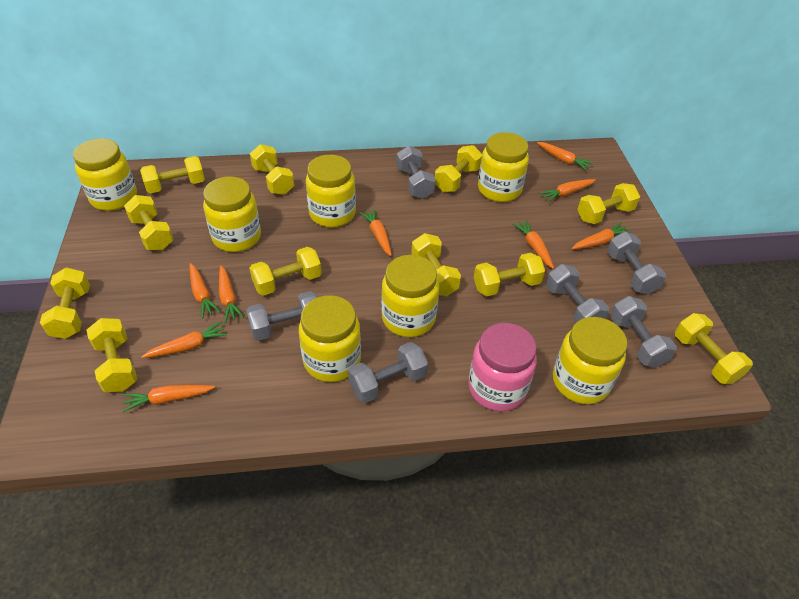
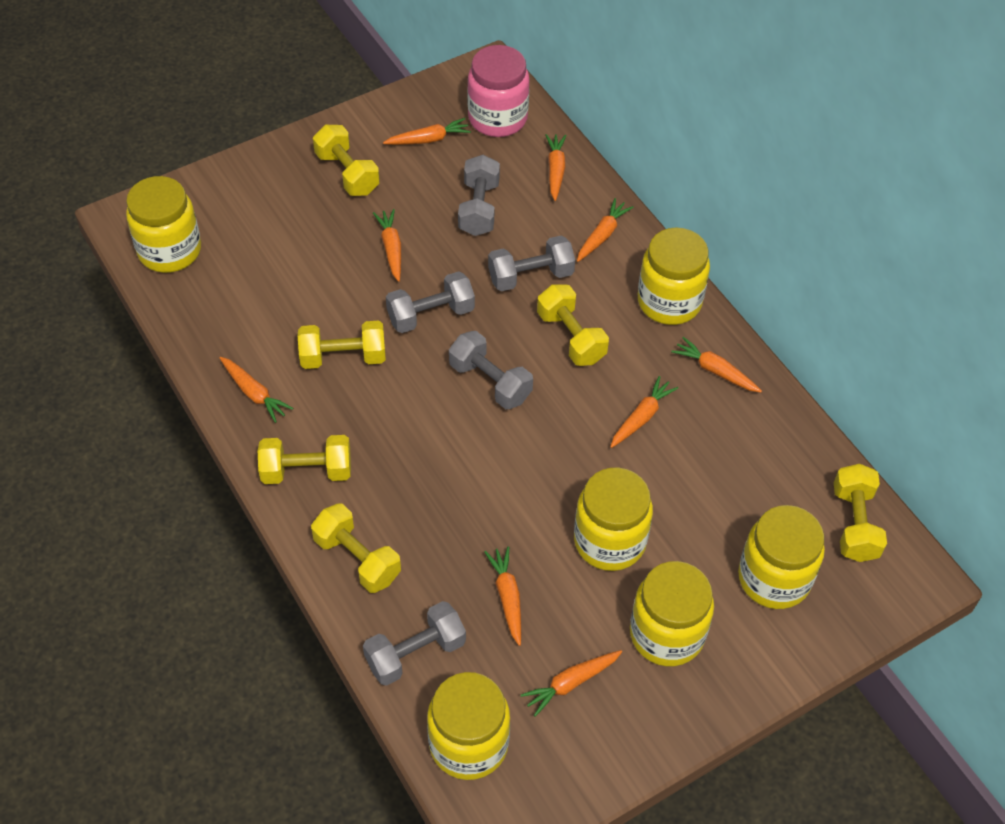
grey dumbbell: 6 -> 5
yellow dumbbell: 11 -> 6
yellow jar: 7 -> 6

